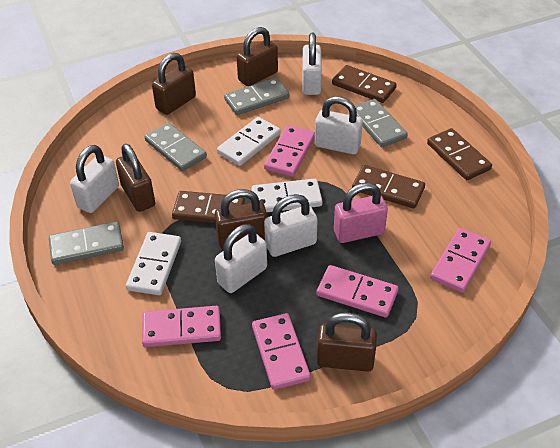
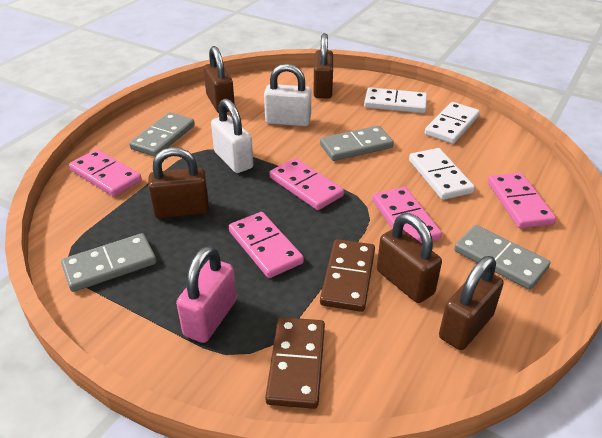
brown domino: 4 -> 2
white padlock: 5 -> 2

